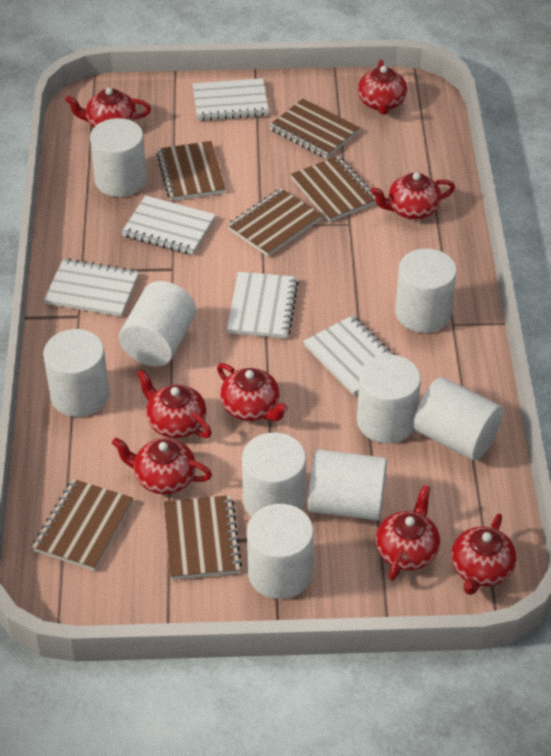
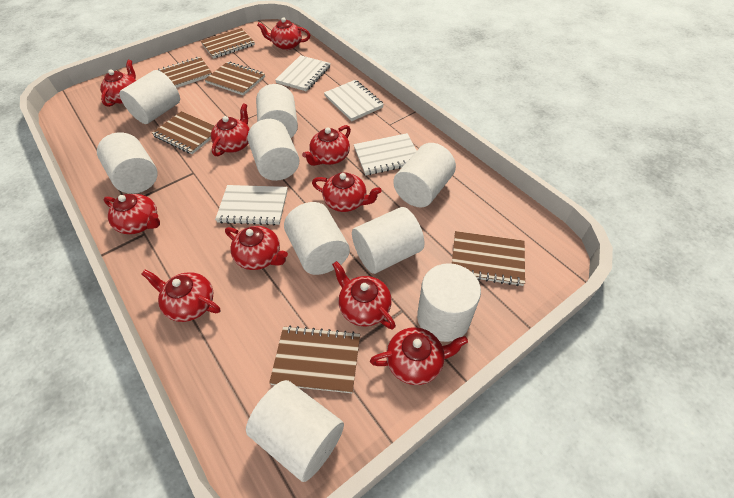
red teapot: 8 -> 10
white notebook: 5 -> 4

